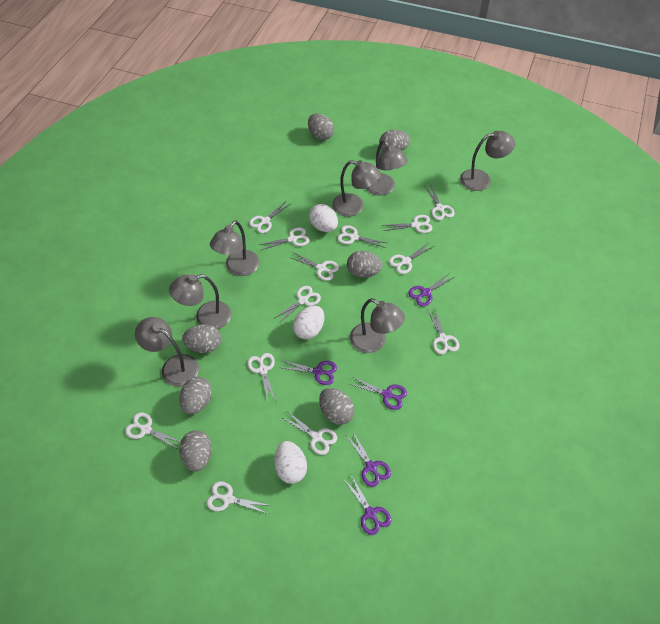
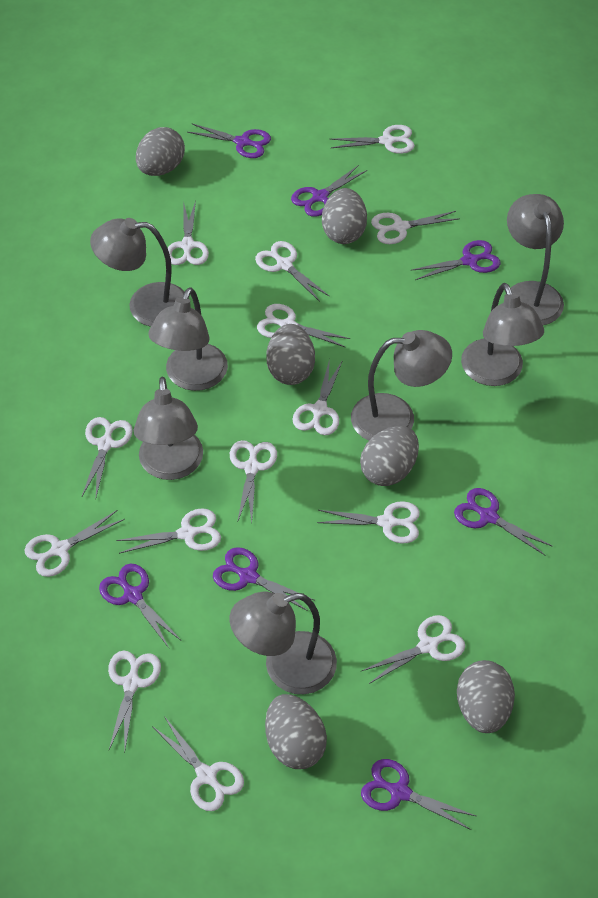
grey egg: 7 -> 6
purple scissors: 5 -> 7
white egg: 3 -> 0
white scissors: 13 -> 14

